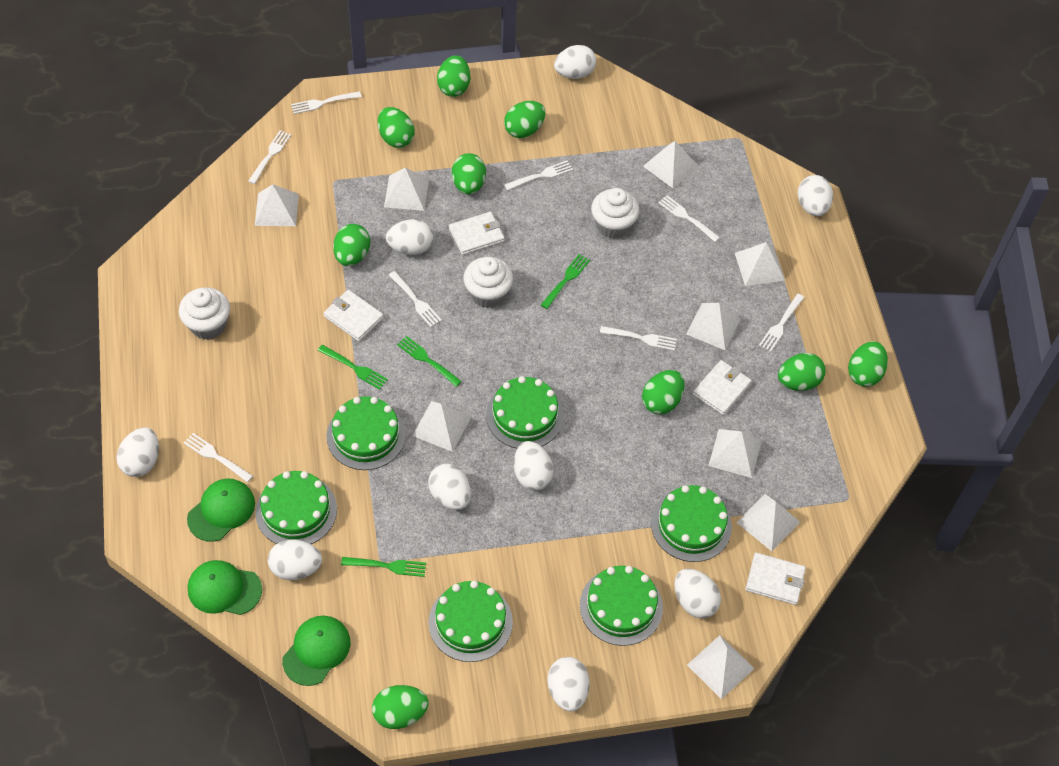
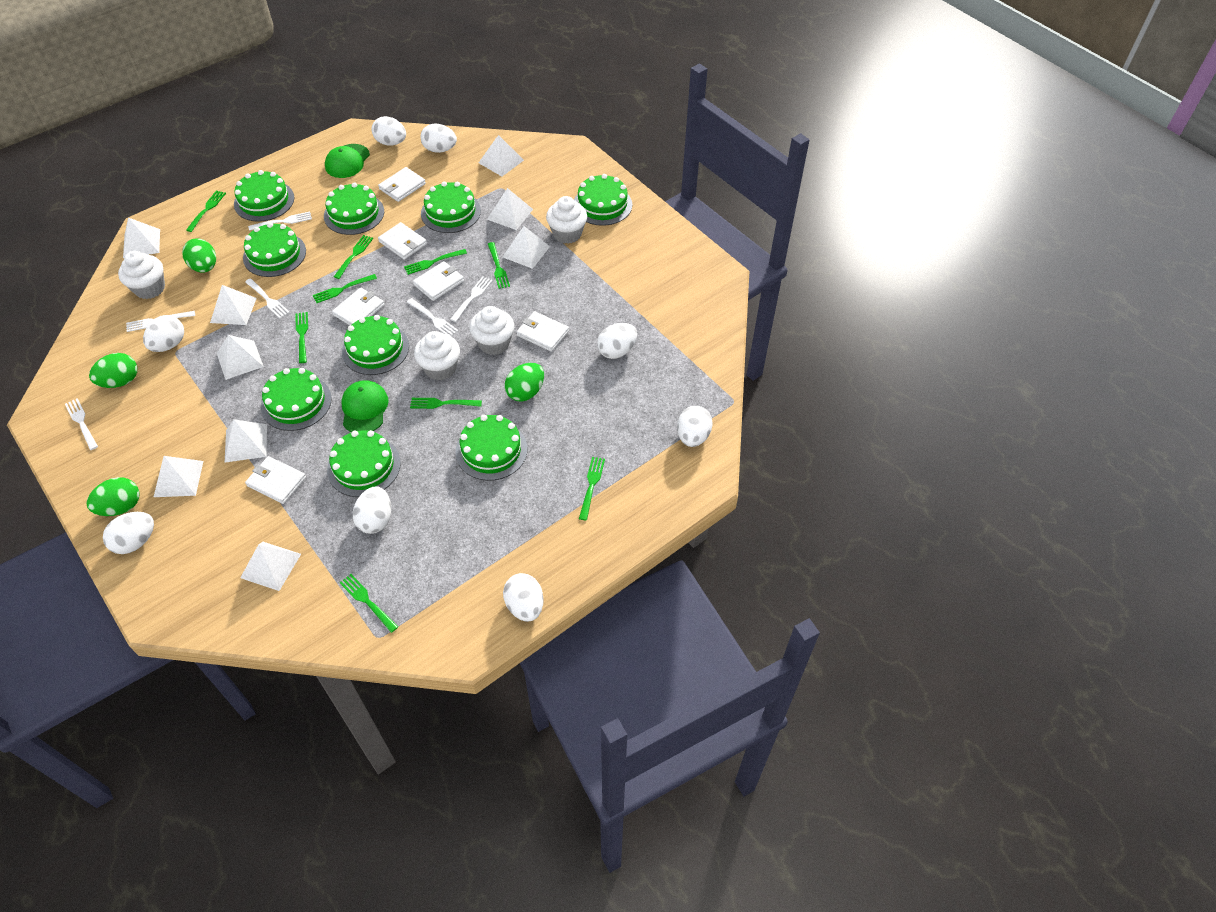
green cake: 6 -> 9
green cap: 3 -> 2
green egg: 9 -> 4
green fork: 4 -> 9
white cupcake: 3 -> 4
white egg: 9 -> 8
white fork: 8 -> 6
white wallet: 4 -> 6

